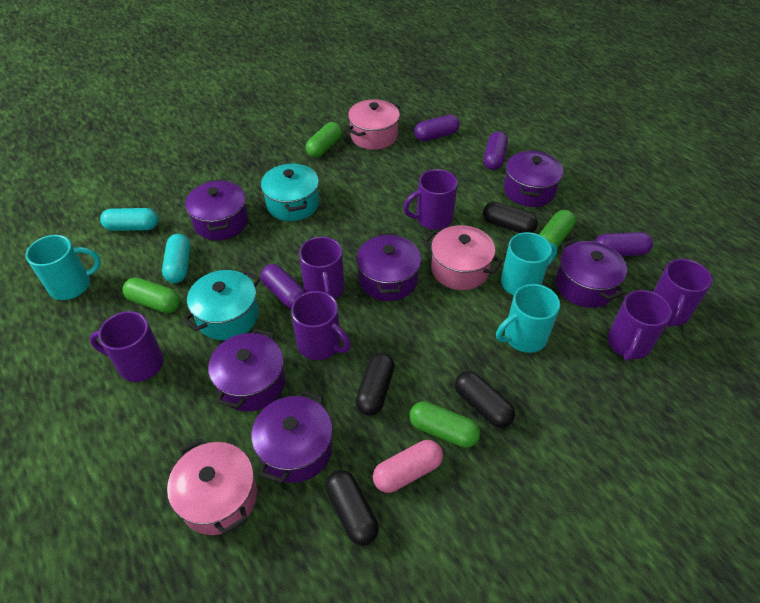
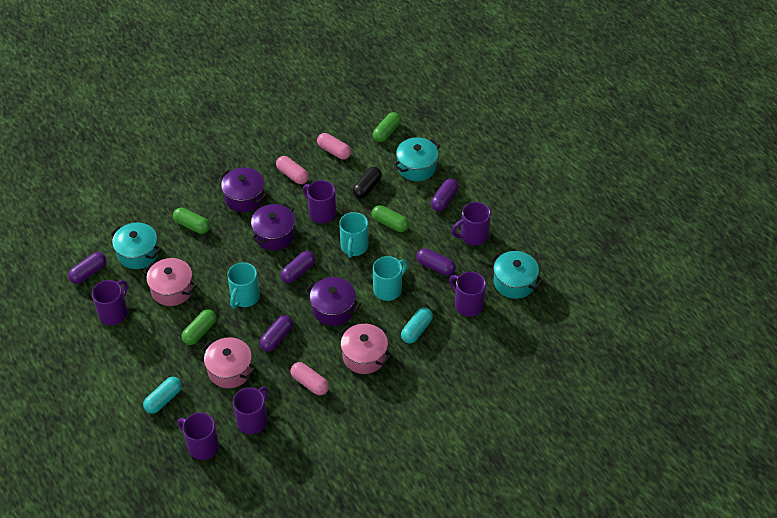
black capsule: 4 -> 1
pink capsule: 1 -> 3
purple capsule: 4 -> 5
purple pot: 6 -> 3
turquoise pot: 2 -> 3

